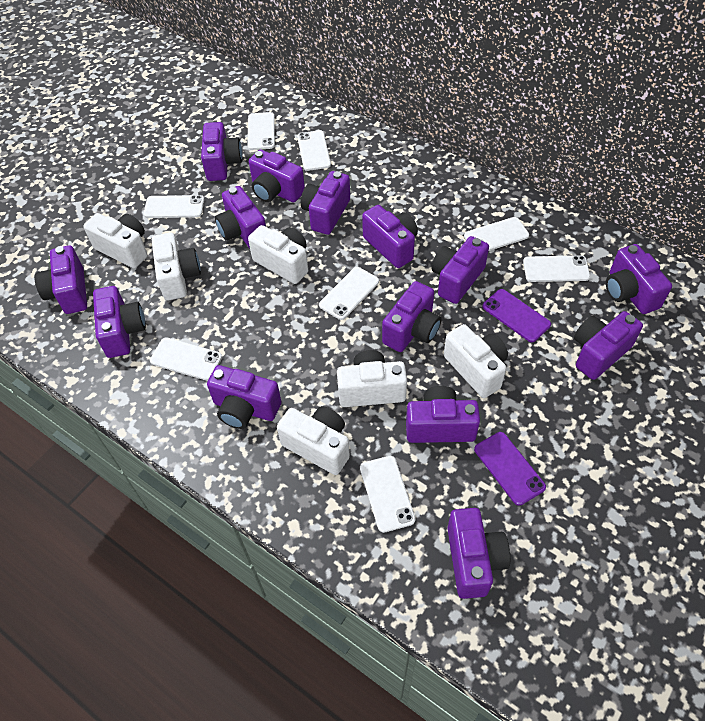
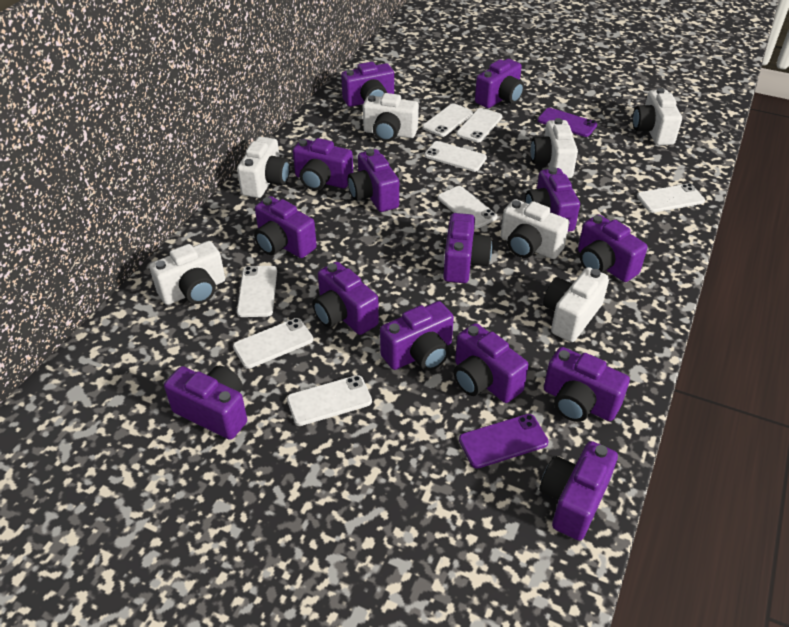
white camera: 6 -> 7

